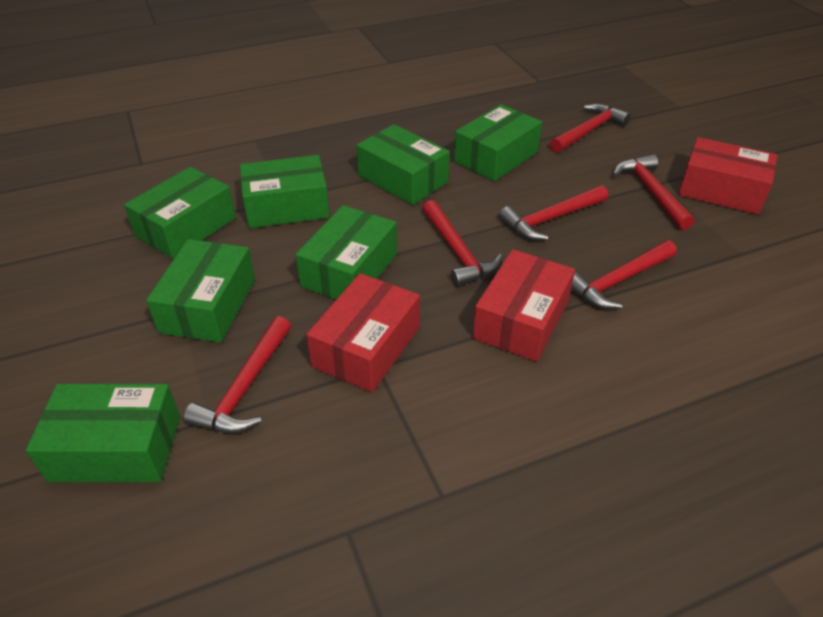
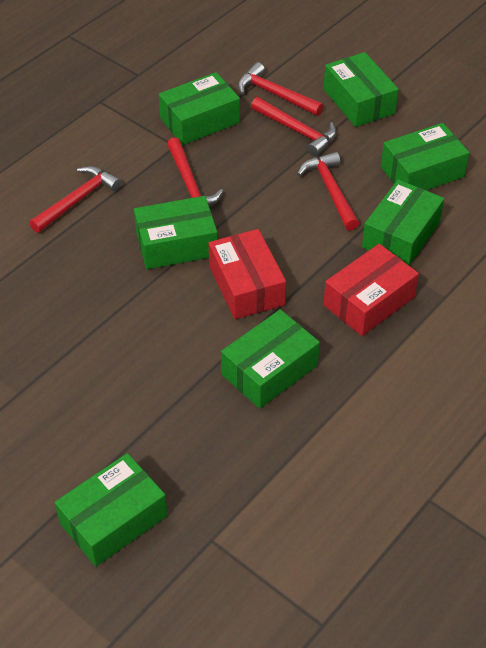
red box: 3 -> 2
red hammer: 6 -> 5

